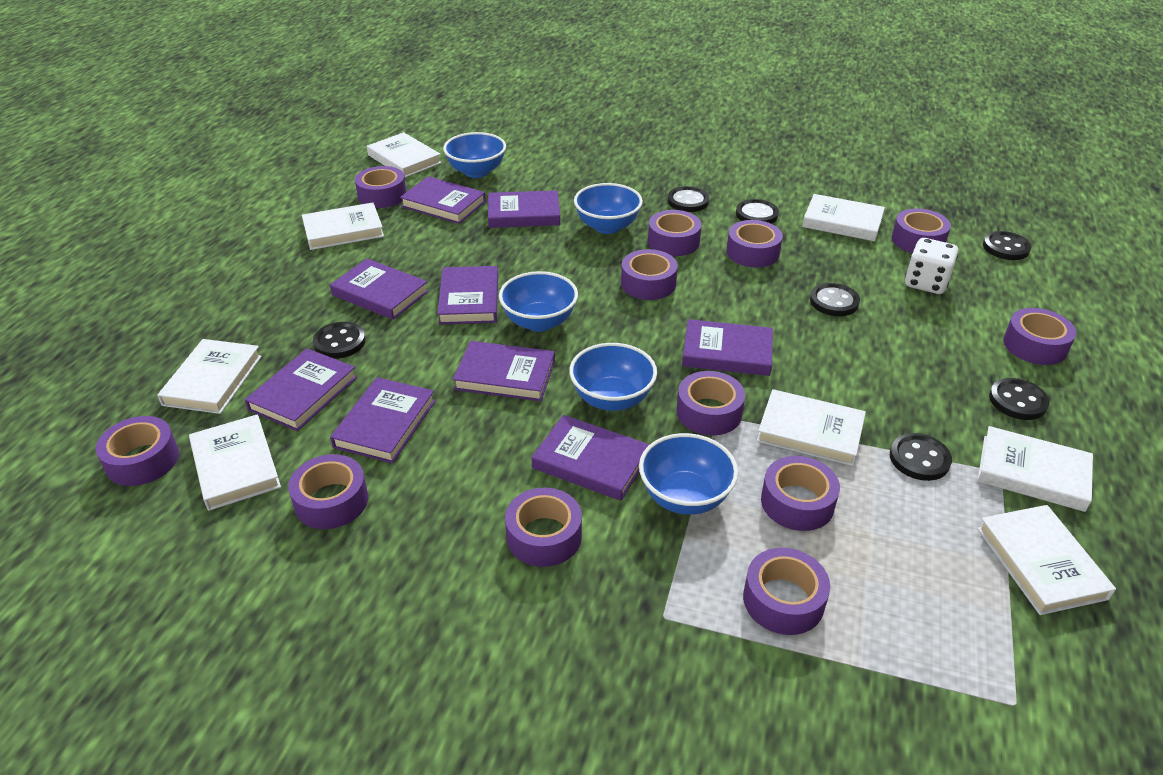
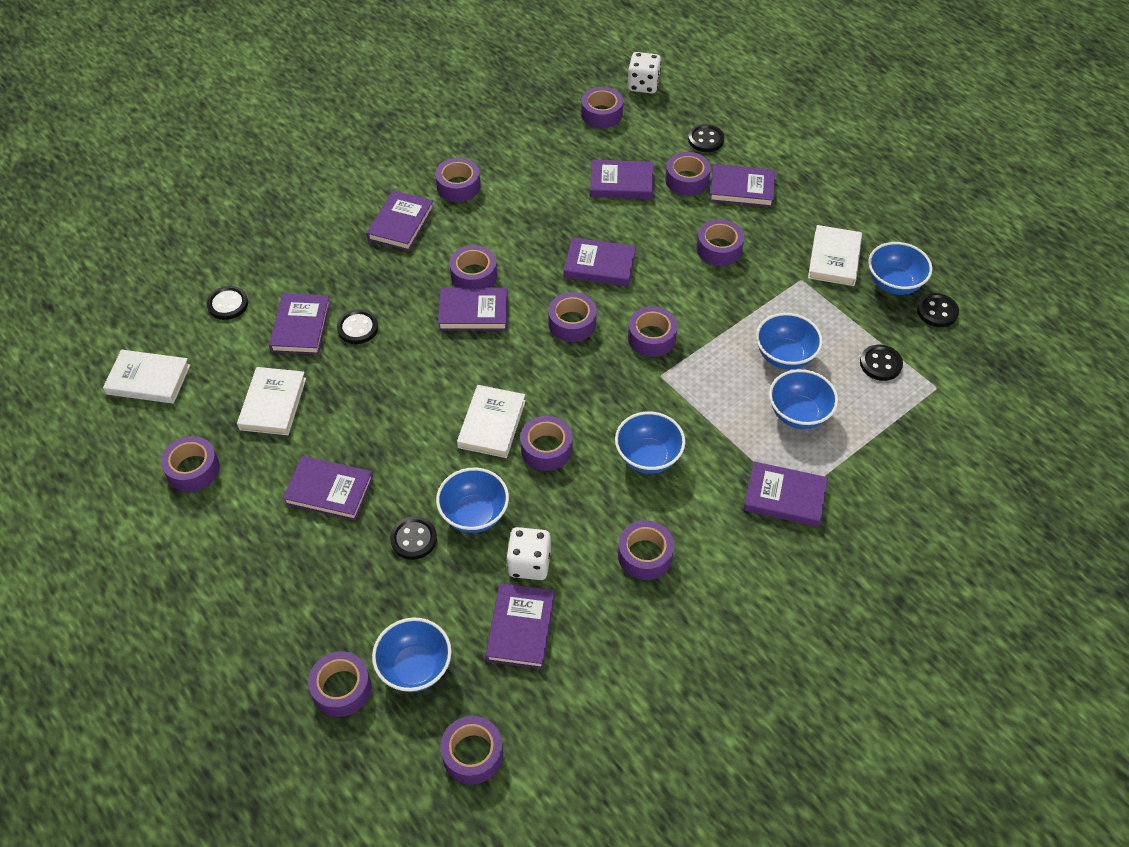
black button: 7 -> 6
blue bowl: 5 -> 6
white book: 8 -> 4
white dice: 1 -> 2

